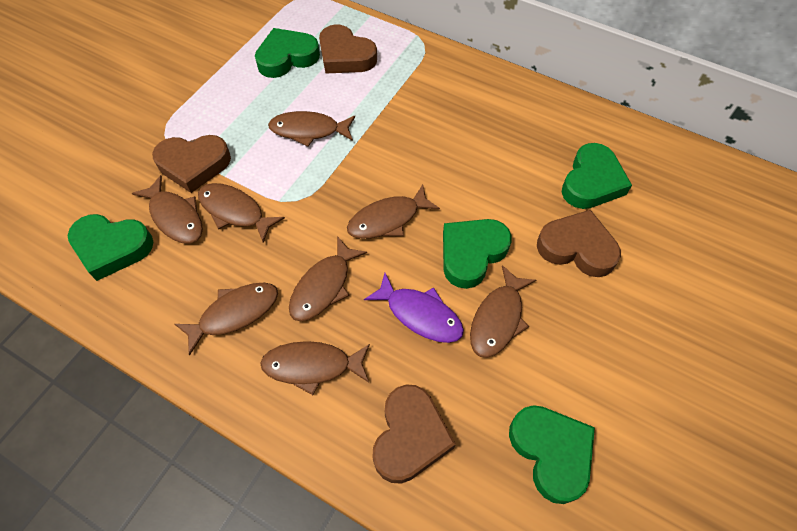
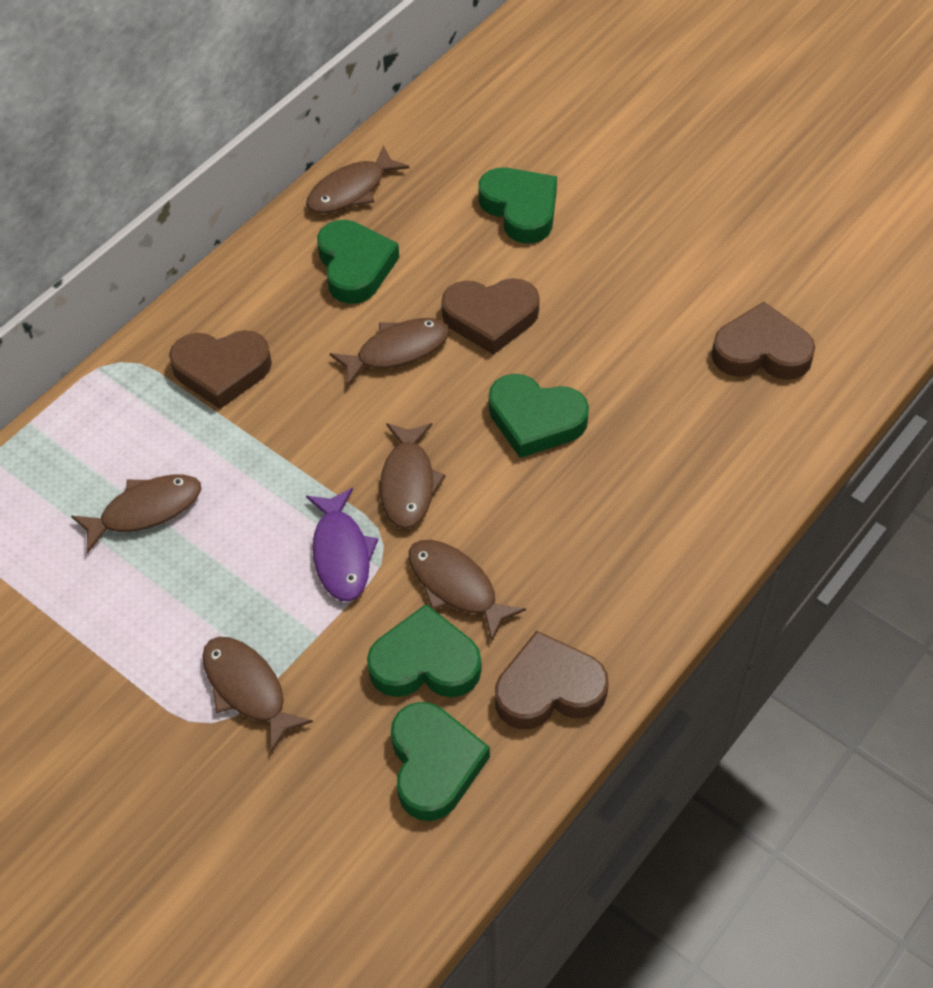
brown fish: 8 -> 6

